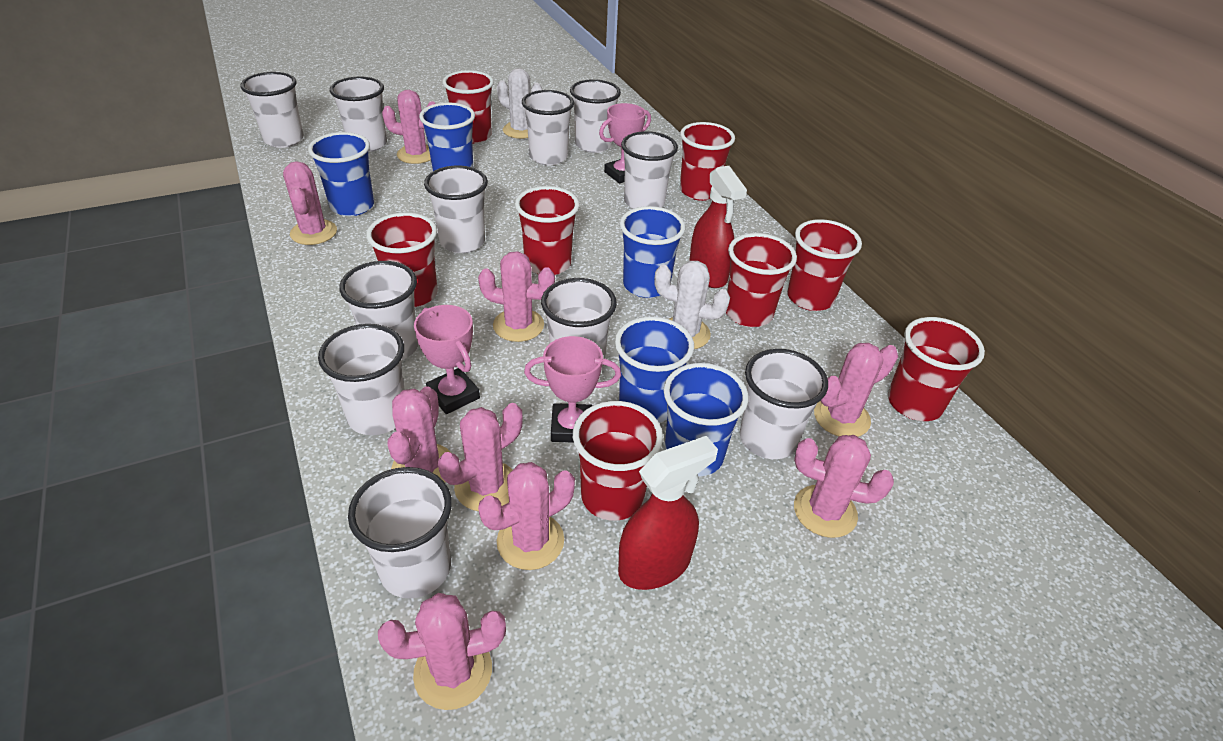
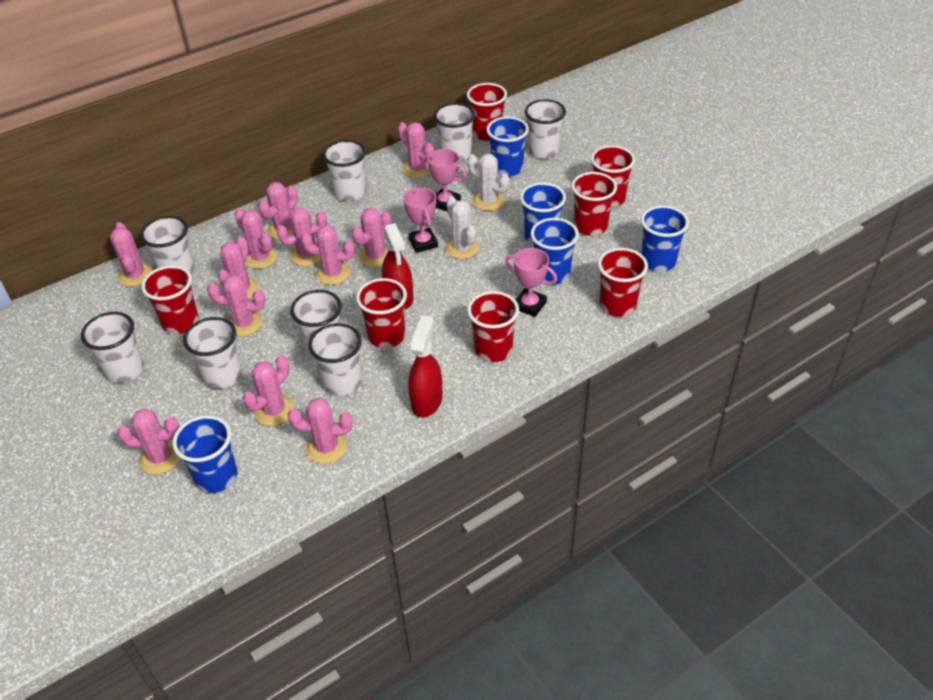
pink cactus: 9 -> 12
red cup: 8 -> 7
white cup: 11 -> 8

